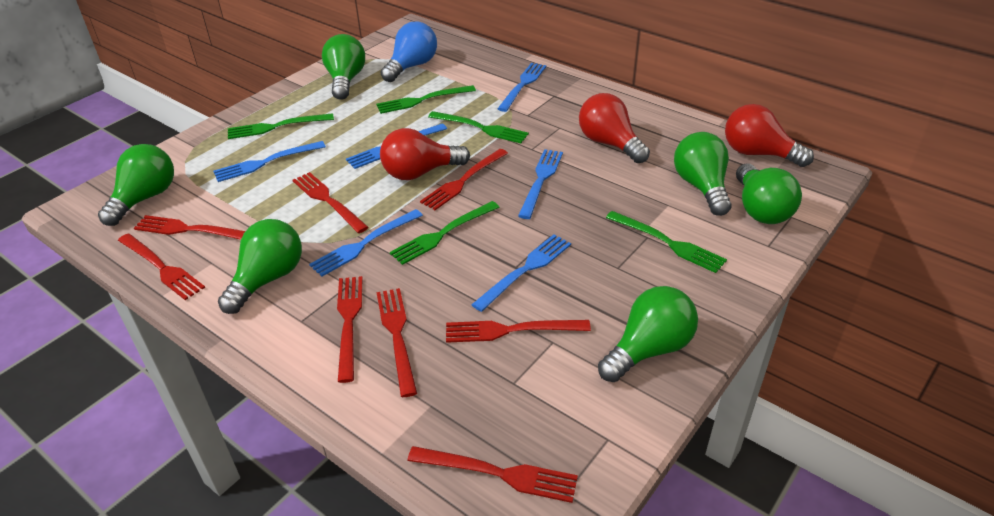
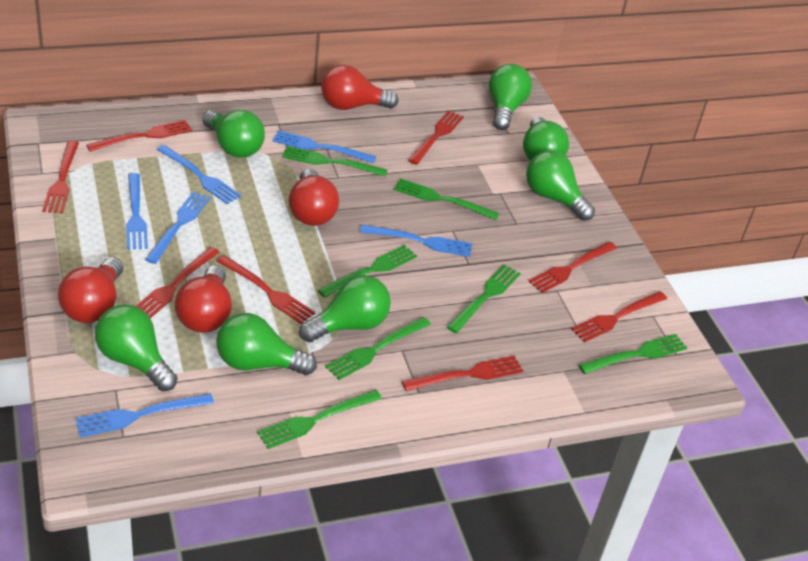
blue light bulb: 1 -> 0
green fork: 5 -> 7
green light bulb: 6 -> 7
red light bulb: 3 -> 4

